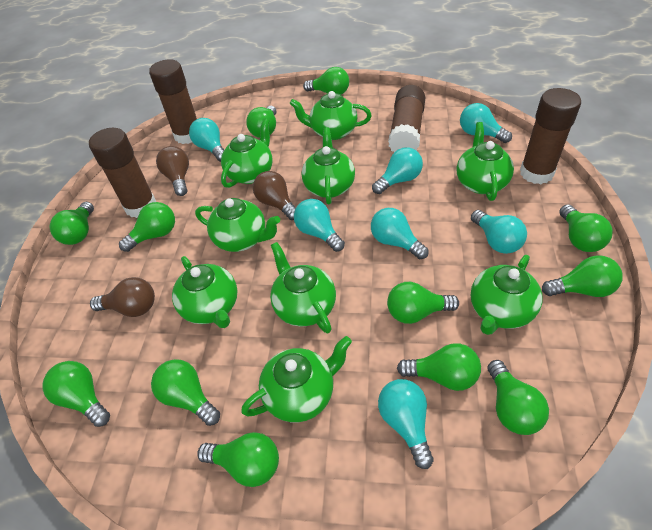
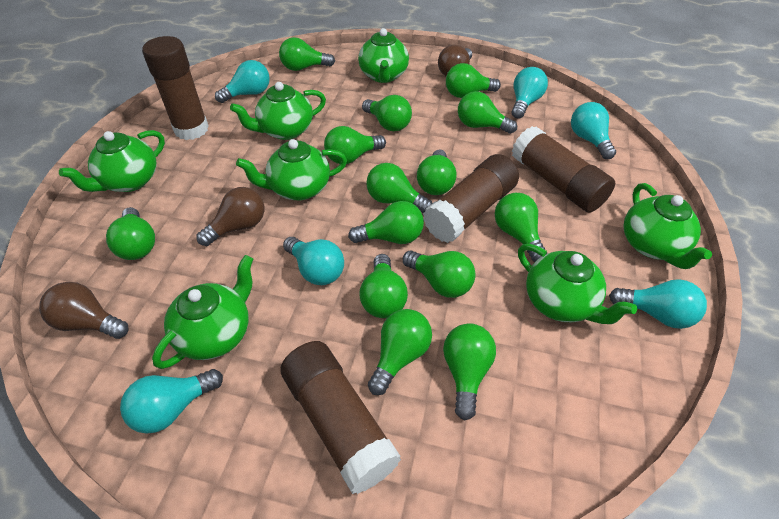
green light bulb: 12 -> 14
green teapot: 9 -> 7
turquoise light bulb: 7 -> 6

